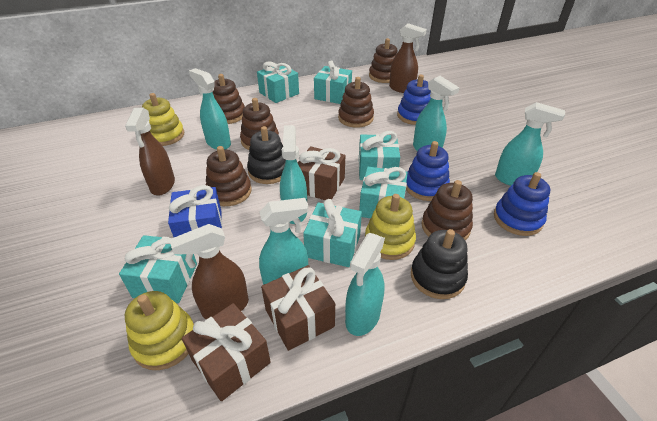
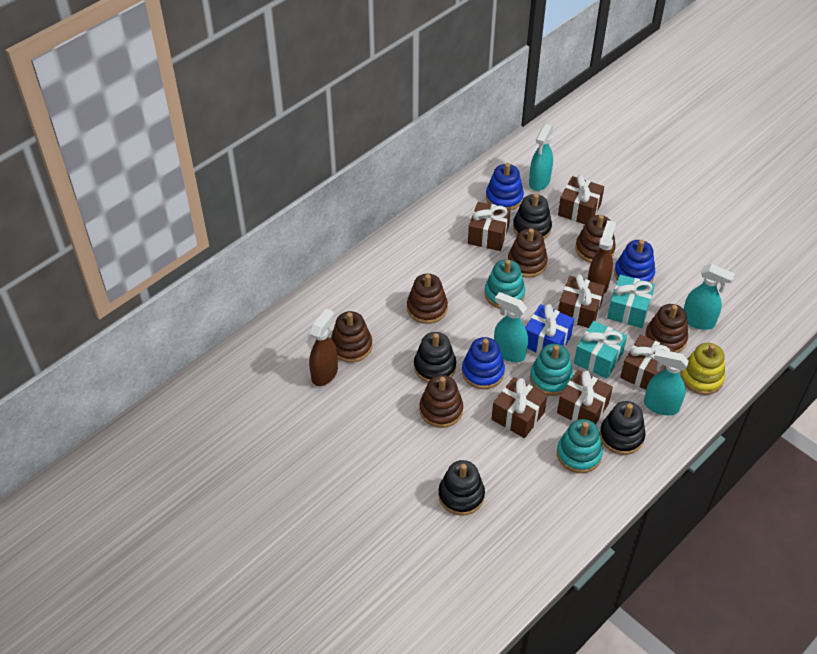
black stacking toy: 2 -> 4
brown gift: 3 -> 6
brown spray bottle: 3 -> 2
turquoise gift: 6 -> 2
turquoise spray bottle: 6 -> 4
turquoise stacking toy: 0 -> 3
yellow stacking toy: 3 -> 1

